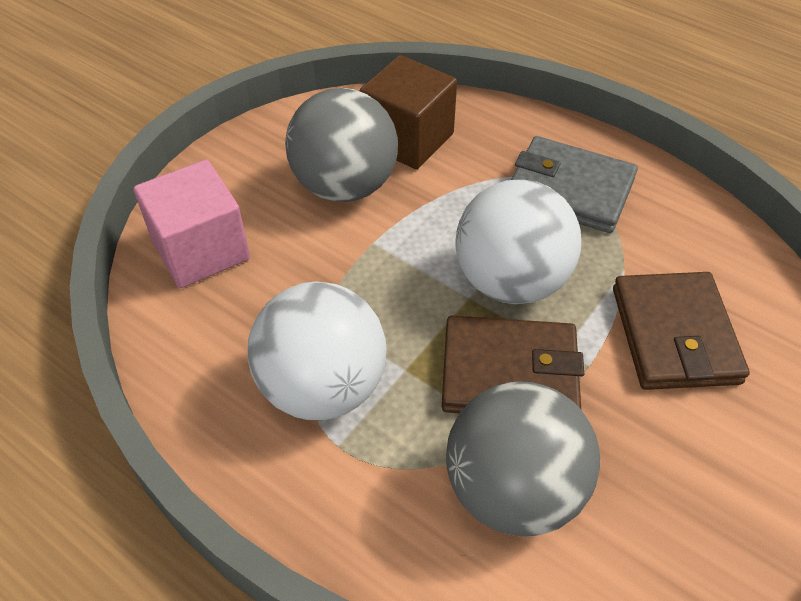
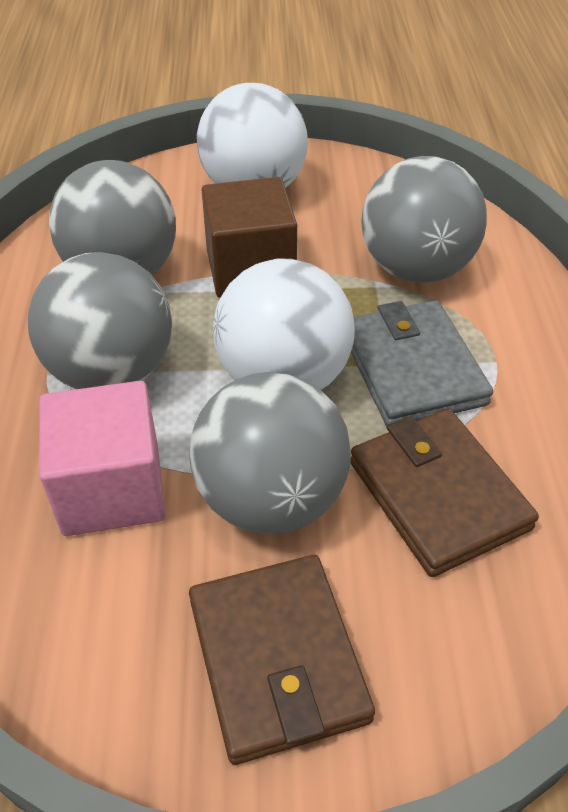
grey ball: 2 -> 4

